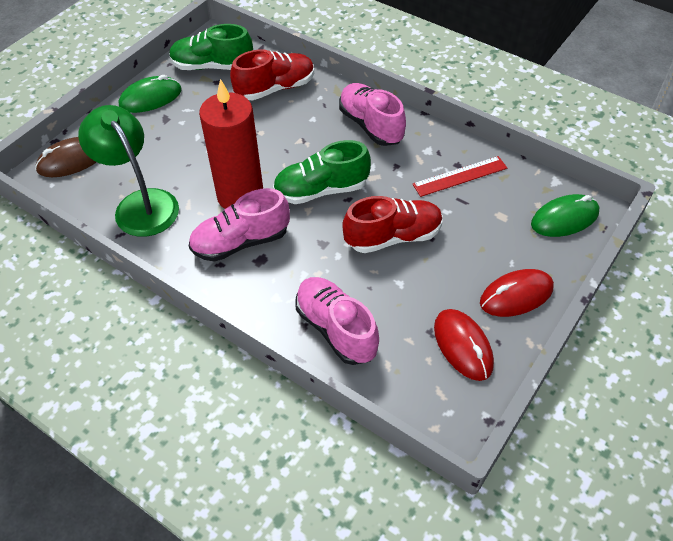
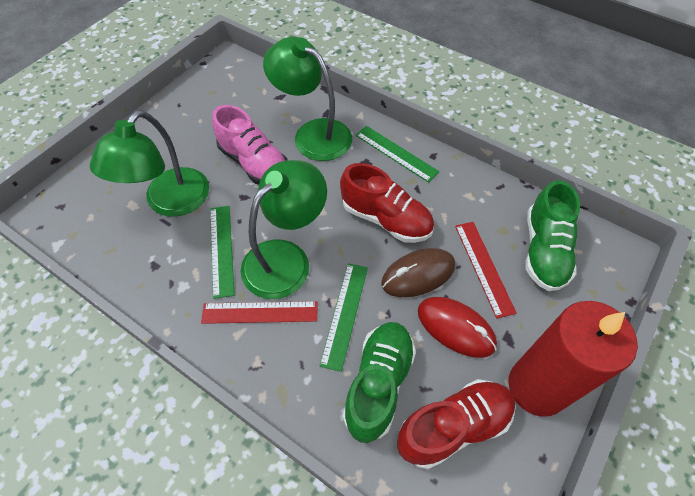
green lamp: 1 -> 3
green mouse: 2 -> 0
green ruler: 0 -> 3
pink shoe: 3 -> 1
red mouse: 2 -> 1
red ruler: 1 -> 2

